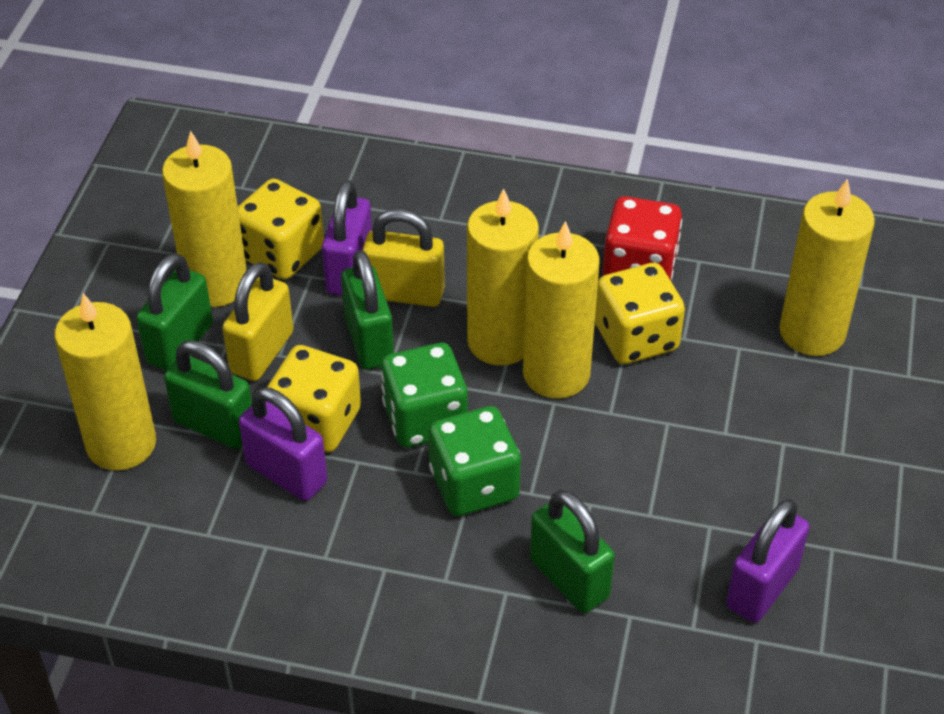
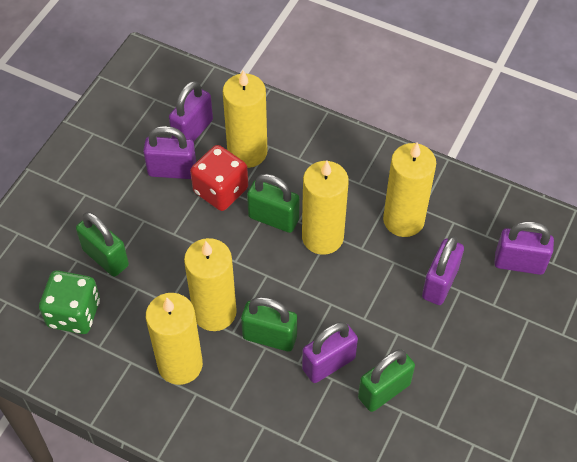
green dice: 2 -> 1
purple padlock: 3 -> 5
yellow dice: 3 -> 0
yellow padlock: 2 -> 0

